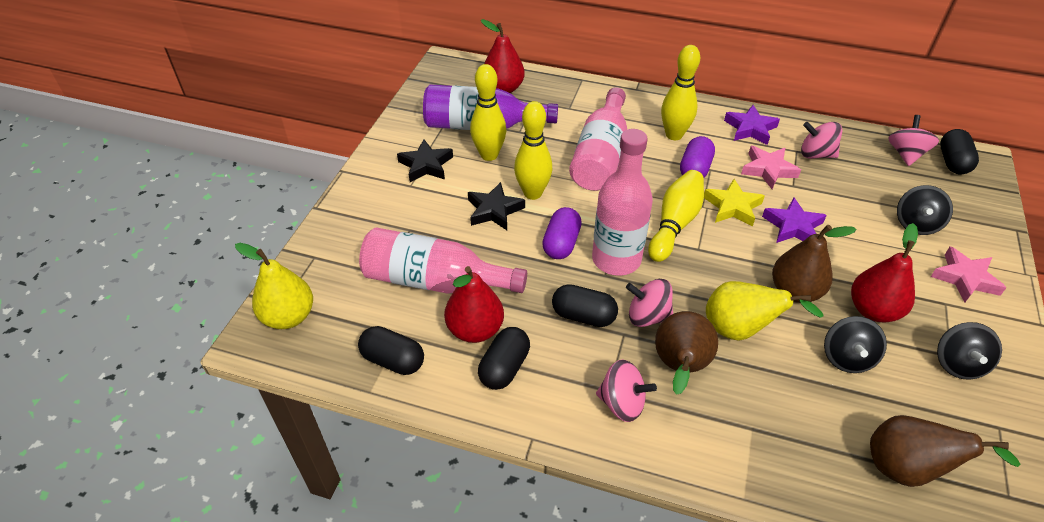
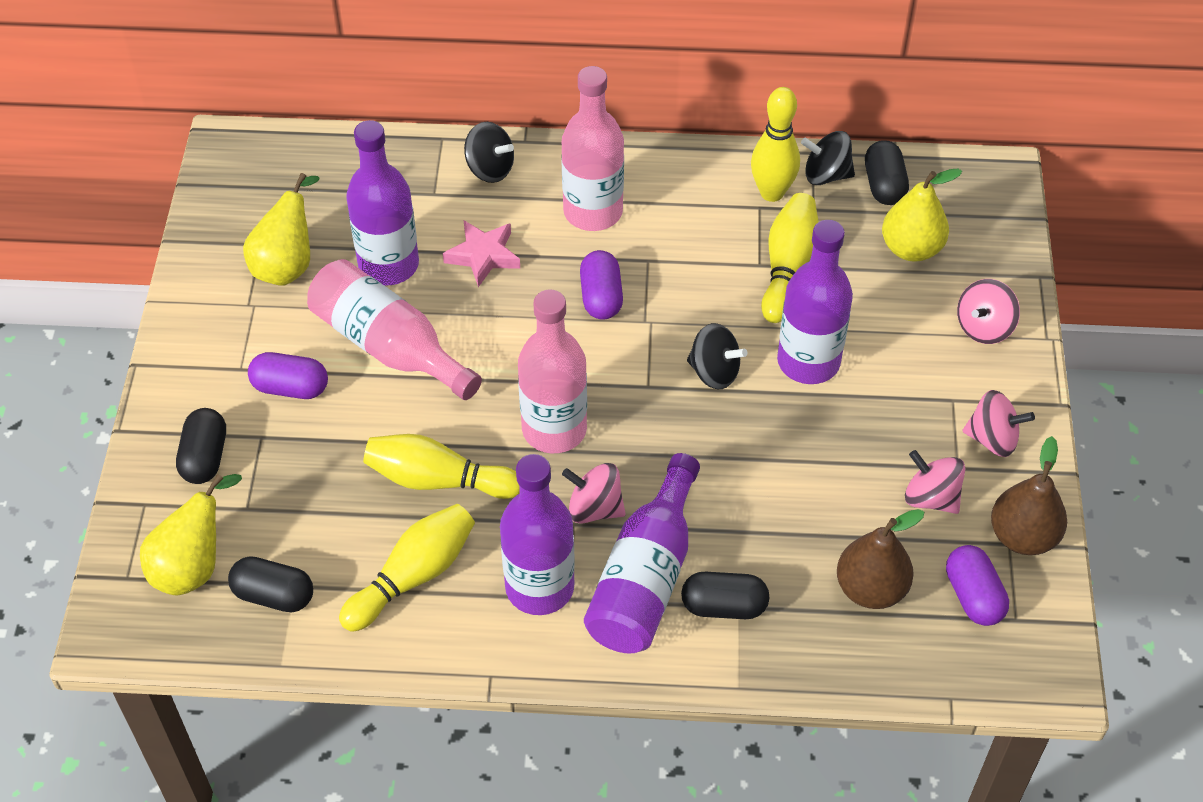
black star: 2 -> 0
brown pear: 3 -> 2
pink star: 2 -> 1
purple bottle: 1 -> 4
purple capsule: 2 -> 3
purple star: 2 -> 0
red pear: 3 -> 0
yellow pear: 2 -> 3
yellow star: 1 -> 0

